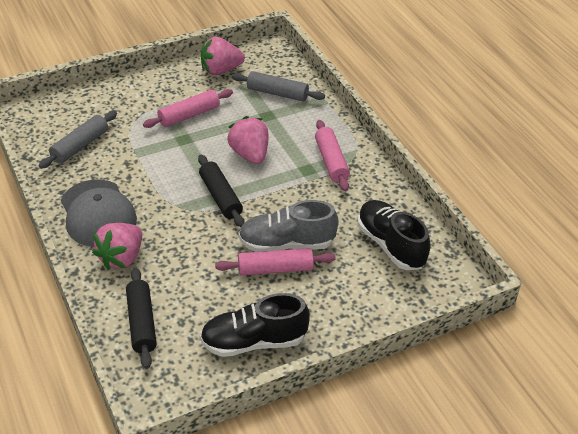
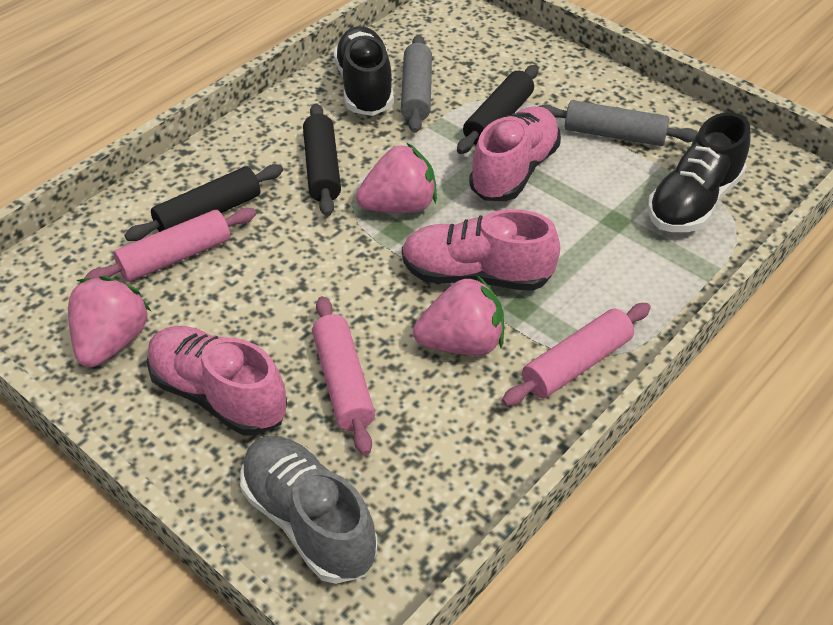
black rolling pin: 2 -> 3
grey cap: 1 -> 0
pink shoe: 0 -> 3

